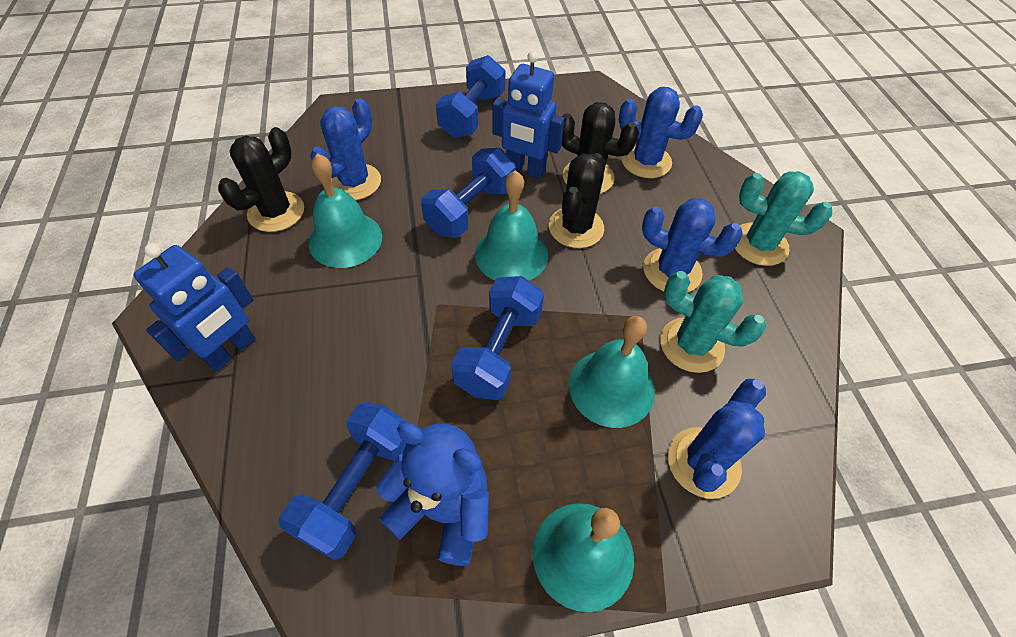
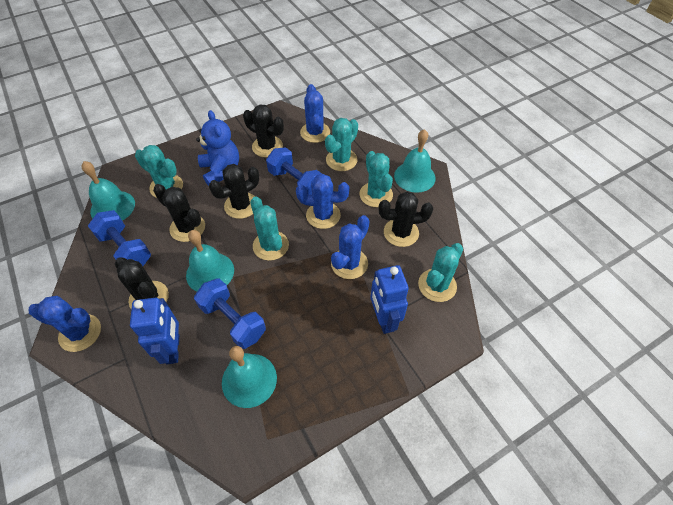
black cactus: 3 -> 5
blue dumbbell: 4 -> 3
turquoise cactus: 2 -> 5

